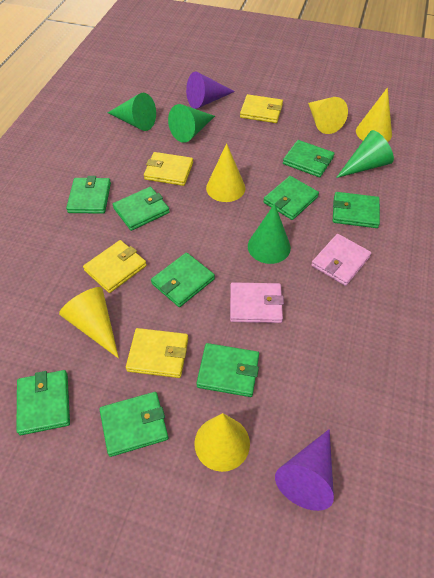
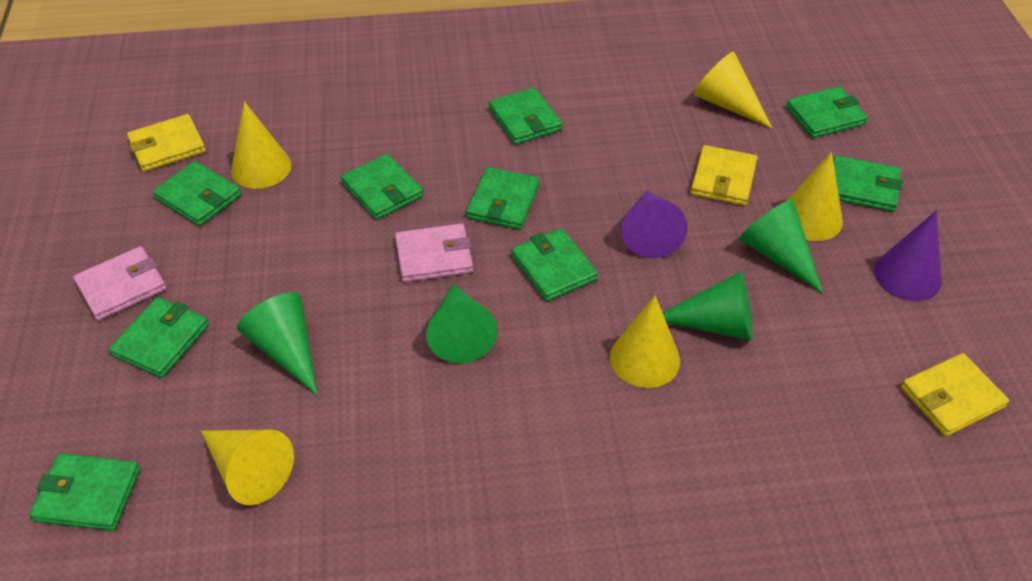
yellow wallet: 4 -> 3

